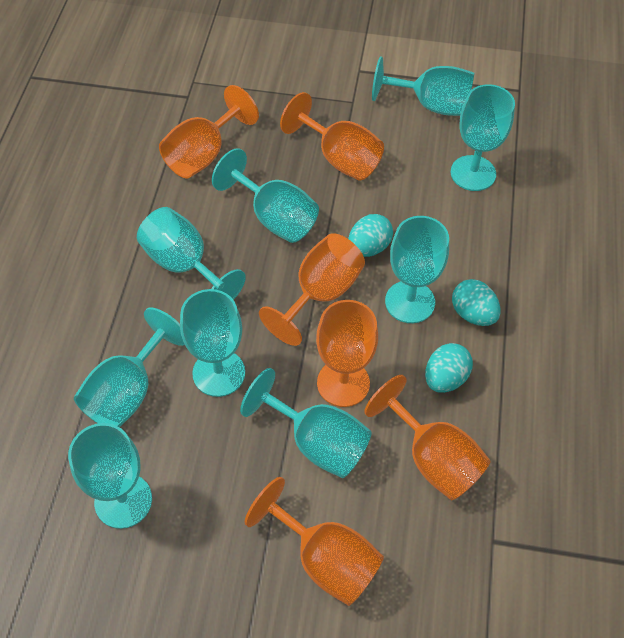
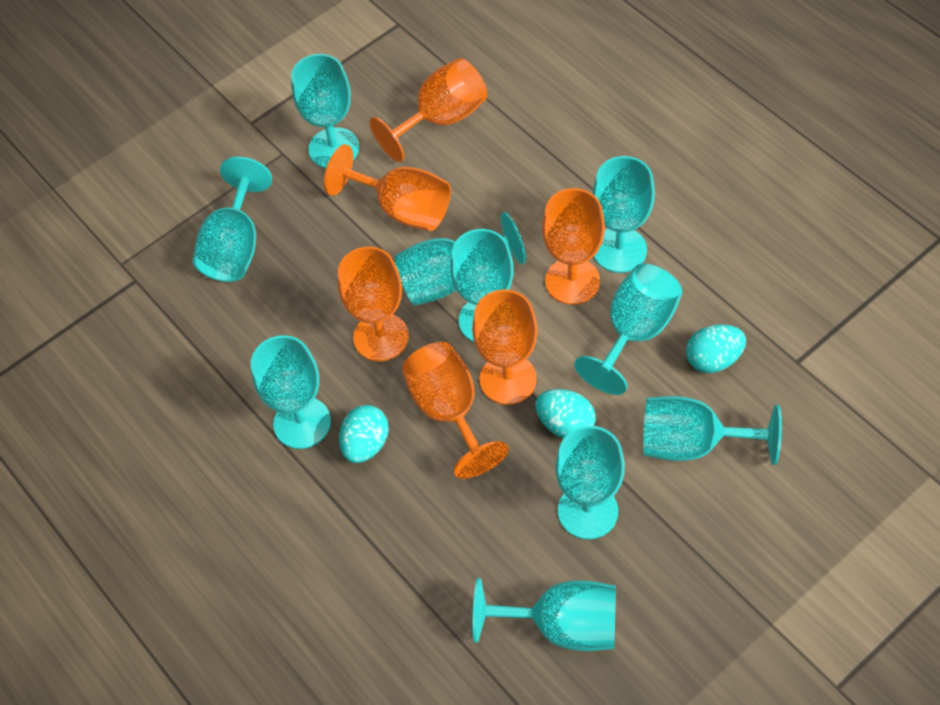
turquoise goblet: 9 -> 10

